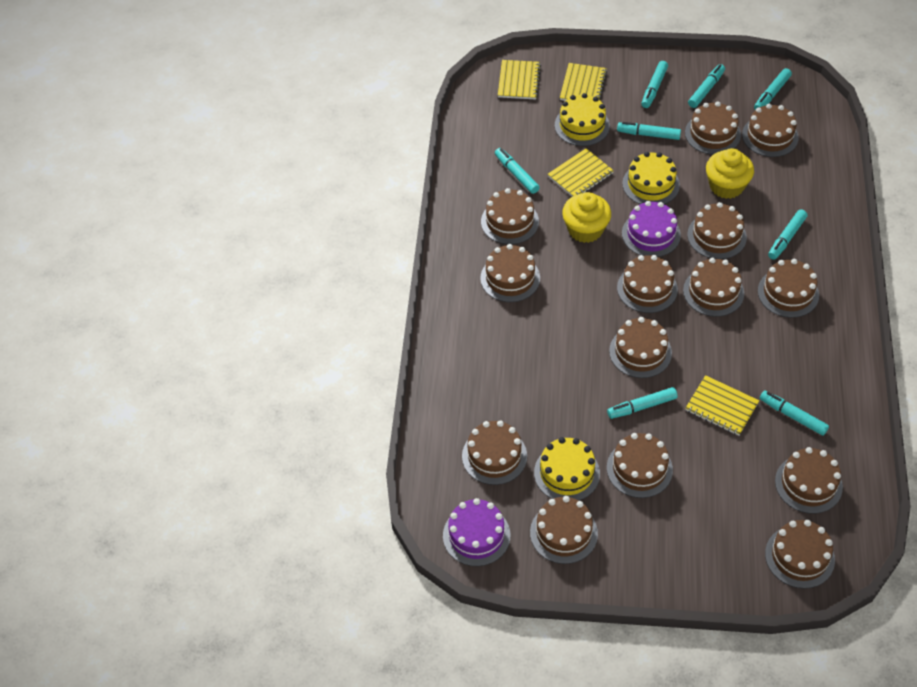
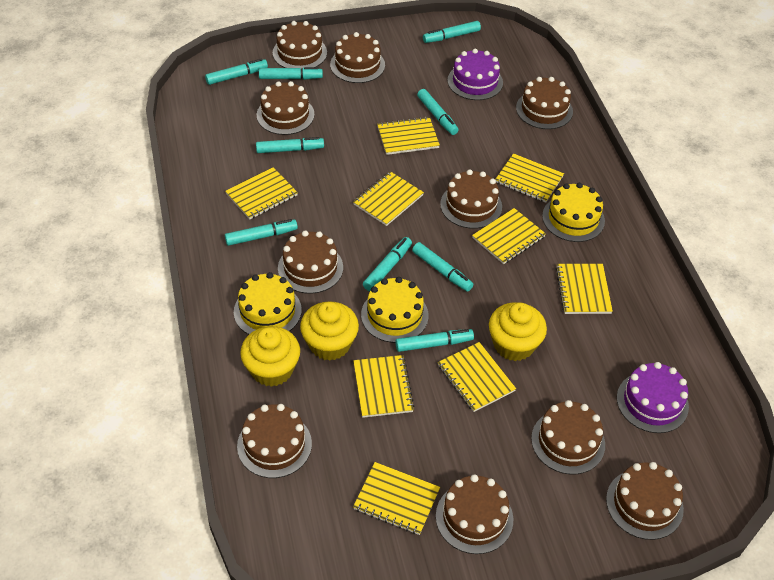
brown cake: 14 -> 10
turquoise marker: 8 -> 9
yellow cupcake: 2 -> 3
yellow notebook: 4 -> 9

